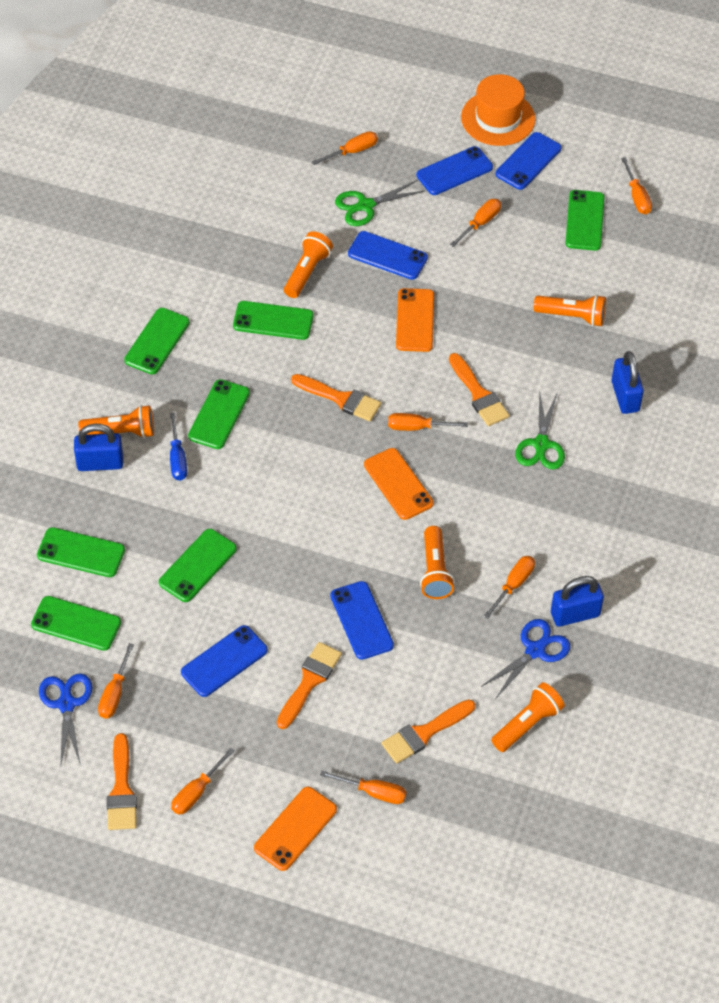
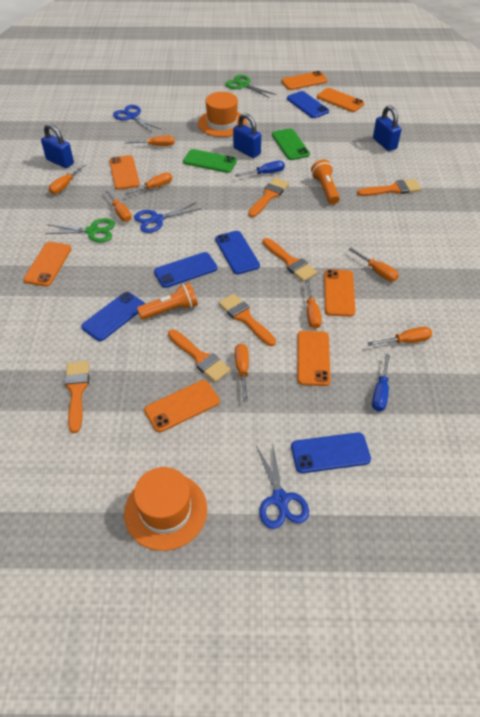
blue scissors: 2 -> 3
blue screwdriver: 1 -> 2
green phone: 7 -> 2
orange brush: 5 -> 6
orange flashlight: 5 -> 2
orange hat: 1 -> 2
orange phone: 3 -> 7

